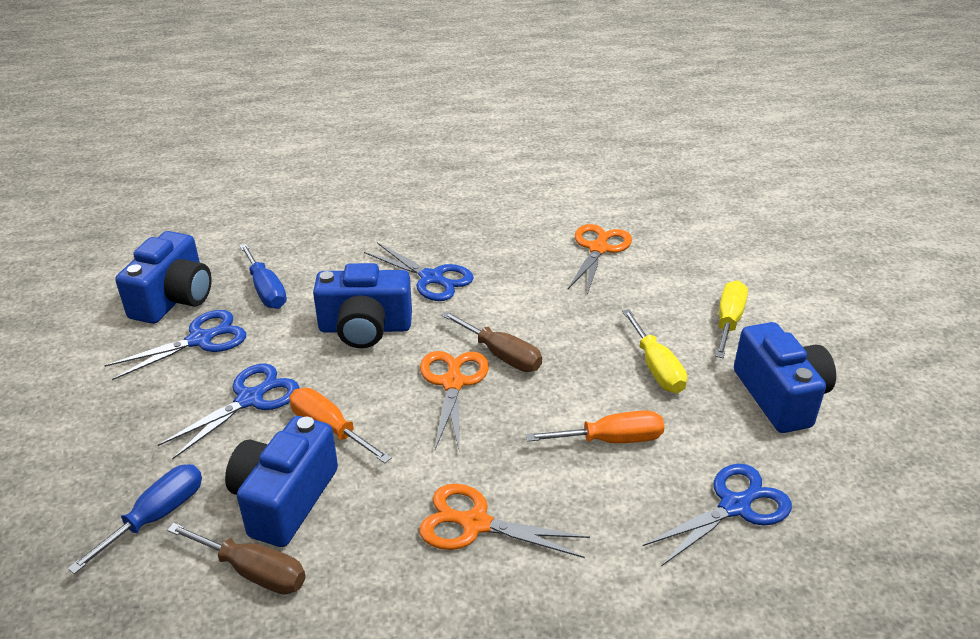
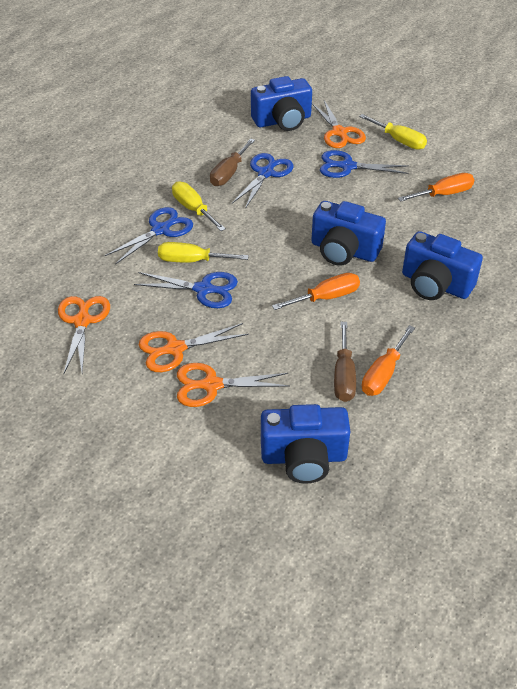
blue screwdriver: 2 -> 0
orange scissors: 3 -> 4
orange screwdriver: 2 -> 3
yellow screwdriver: 2 -> 3

